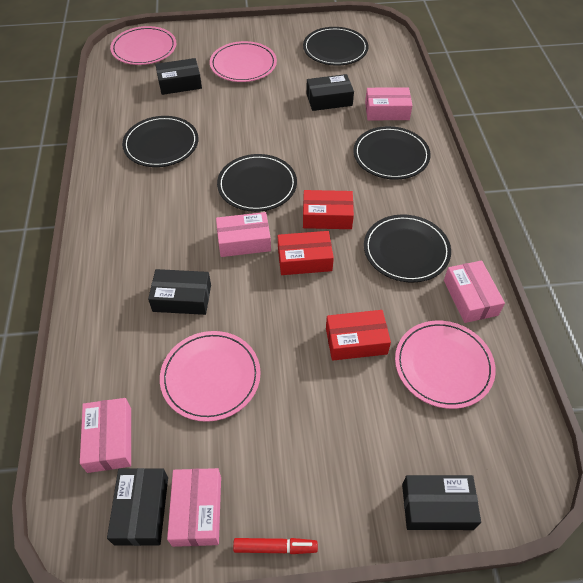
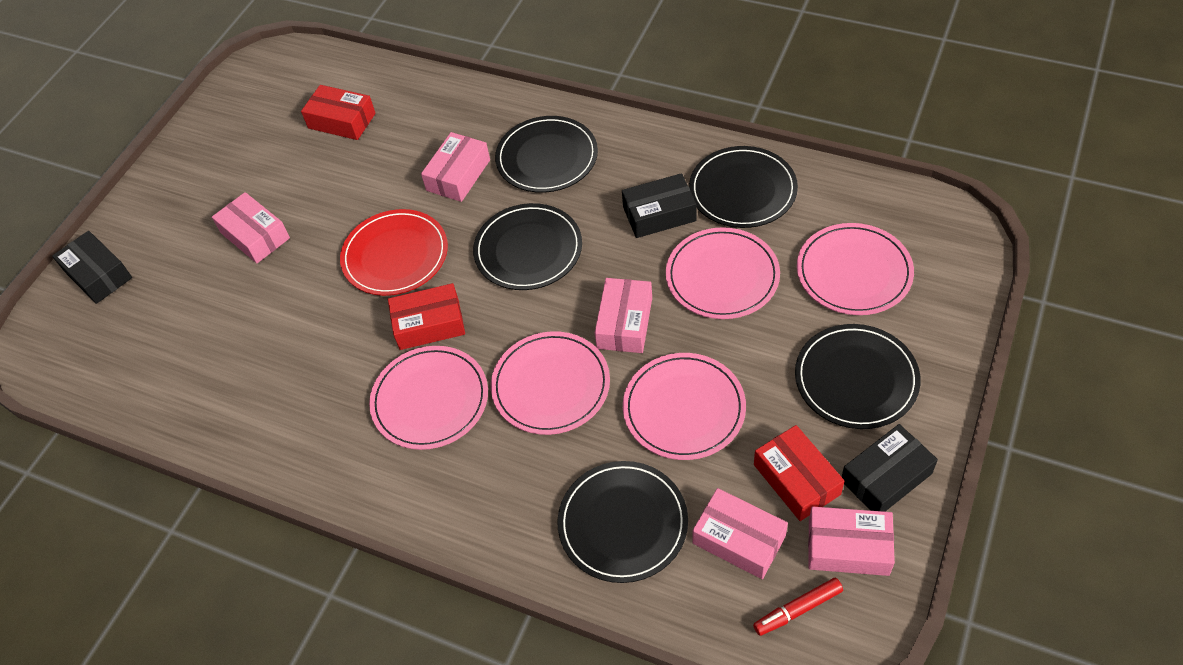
black box: 5 -> 3
pink plate: 4 -> 5
red plate: 0 -> 1

